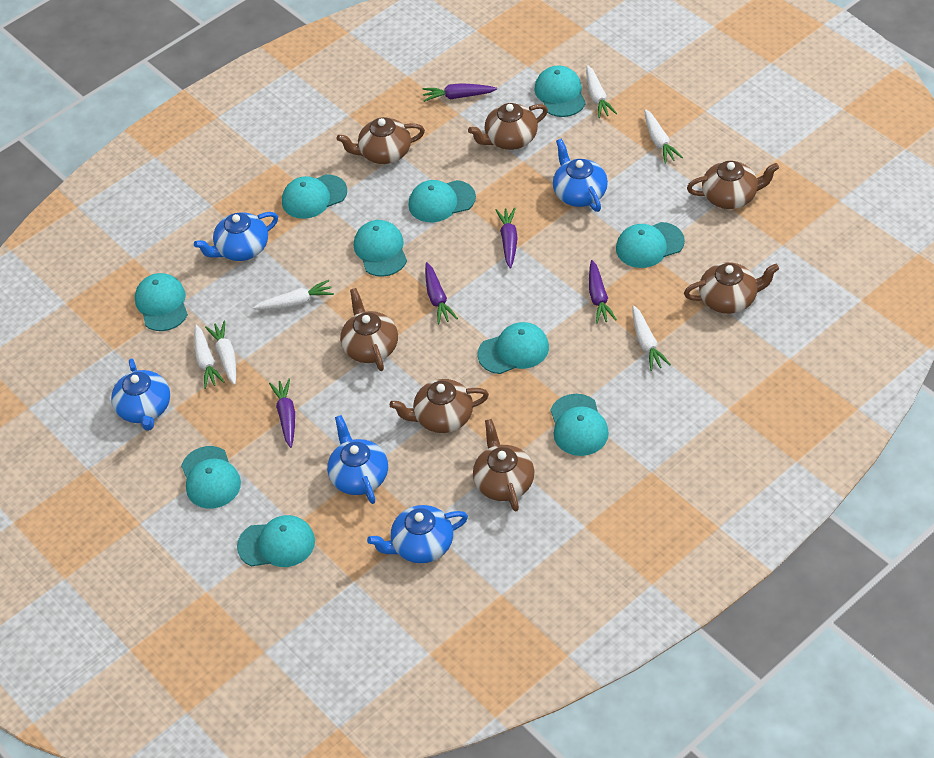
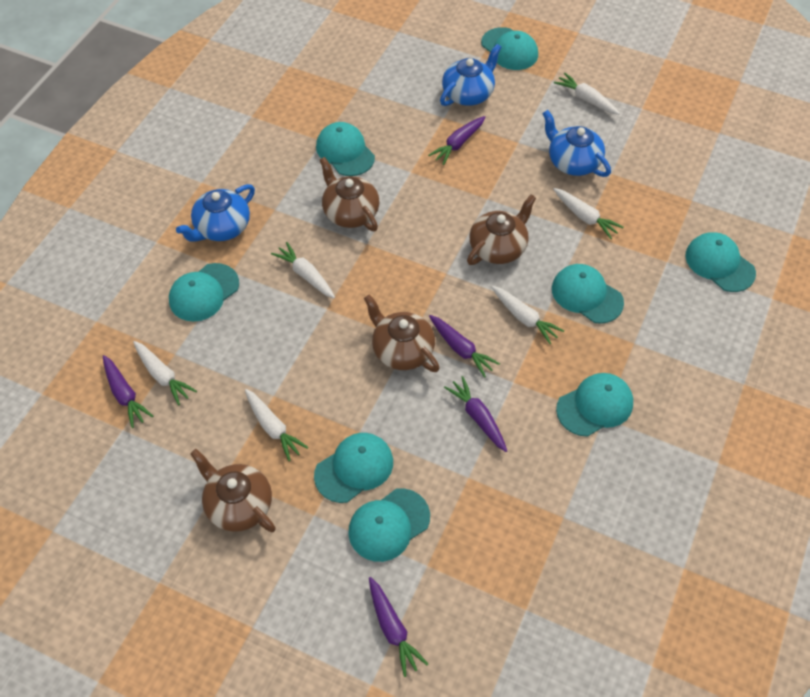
blue teapot: 5 -> 3
brown teapot: 7 -> 4
turquoise cap: 10 -> 8

